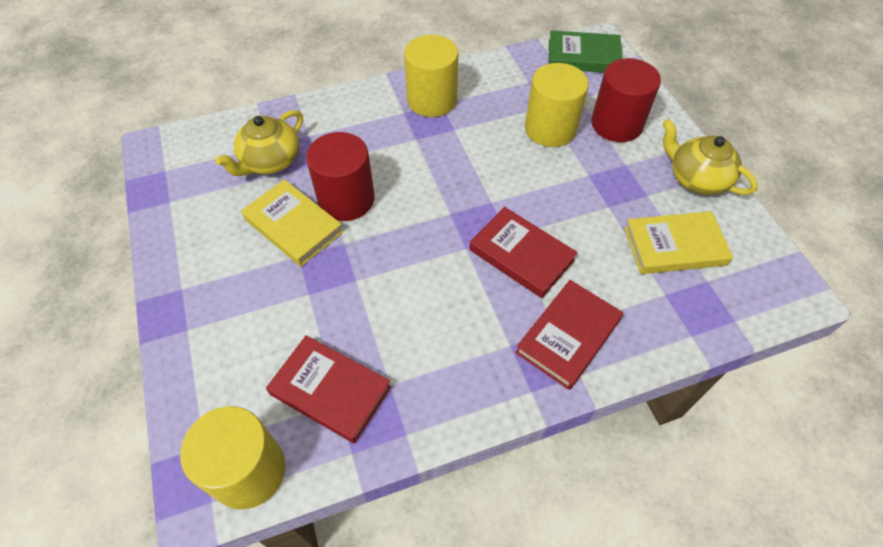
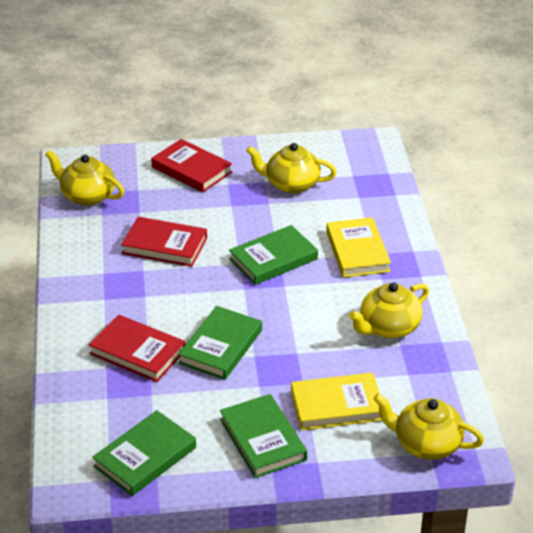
green book: 1 -> 4
red cylinder: 2 -> 0
yellow cylinder: 3 -> 0
yellow teapot: 2 -> 4

